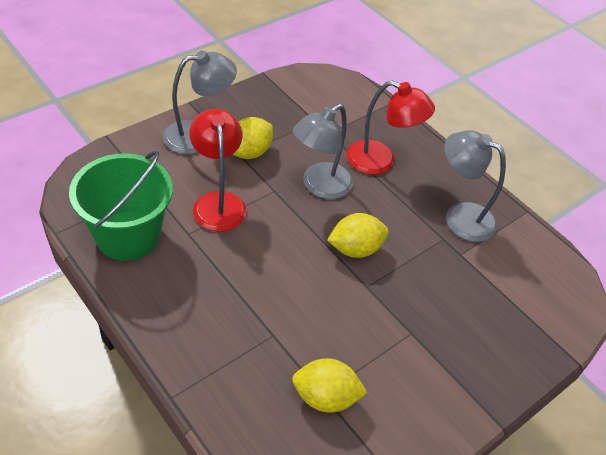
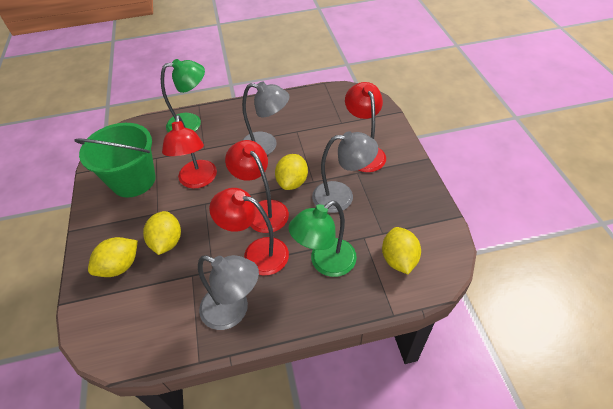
green lamp: 0 -> 2
red lamp: 2 -> 4
yellow lemon: 3 -> 4

